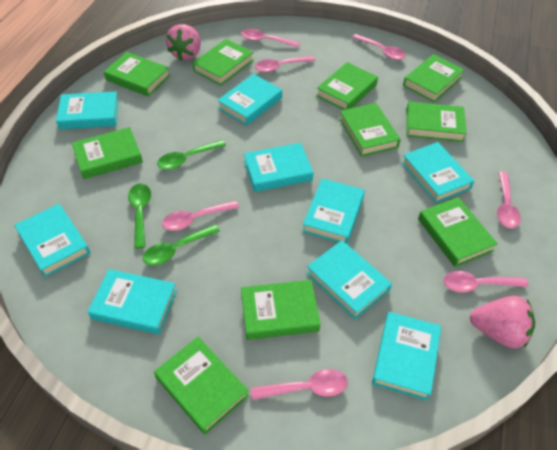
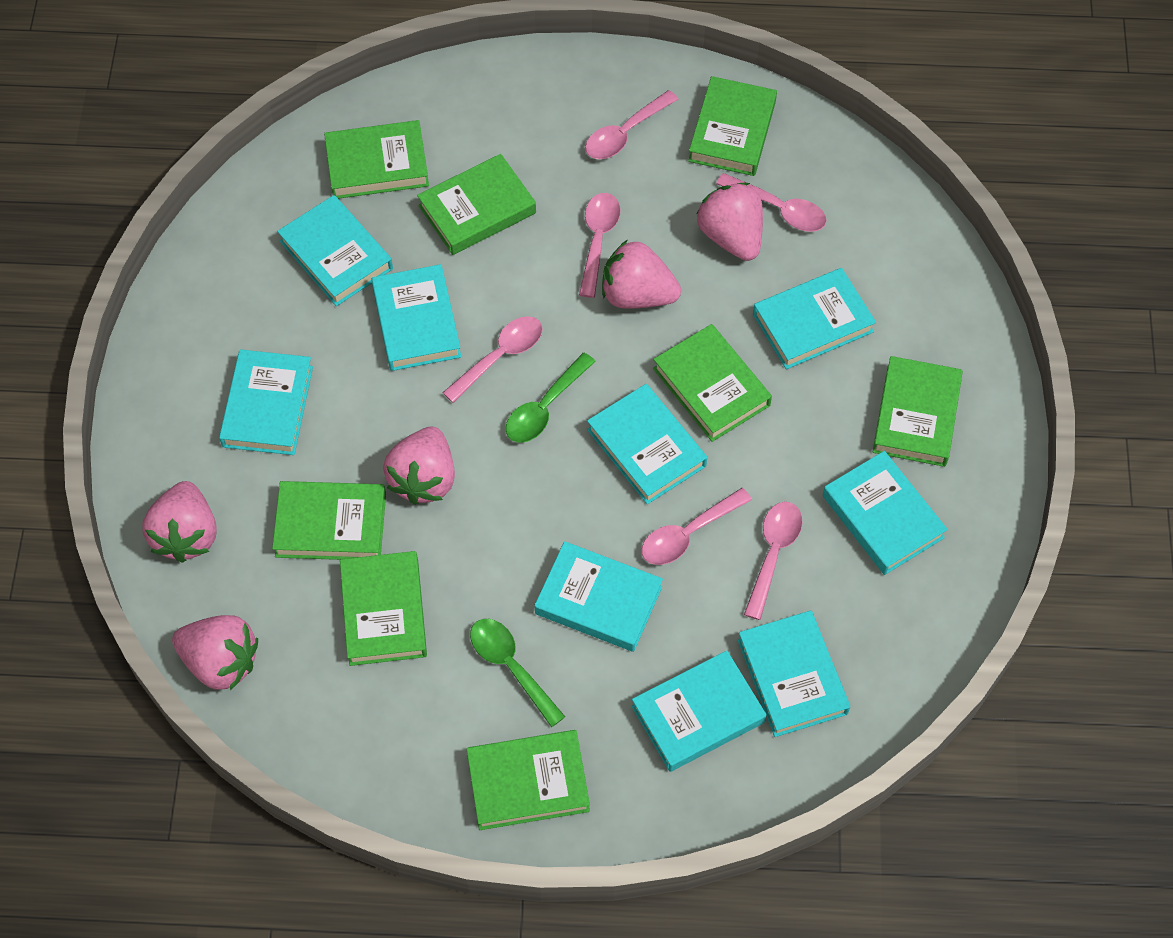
green book: 10 -> 8
green spoon: 3 -> 2
pink spoon: 7 -> 6
pink strawberry: 2 -> 5

